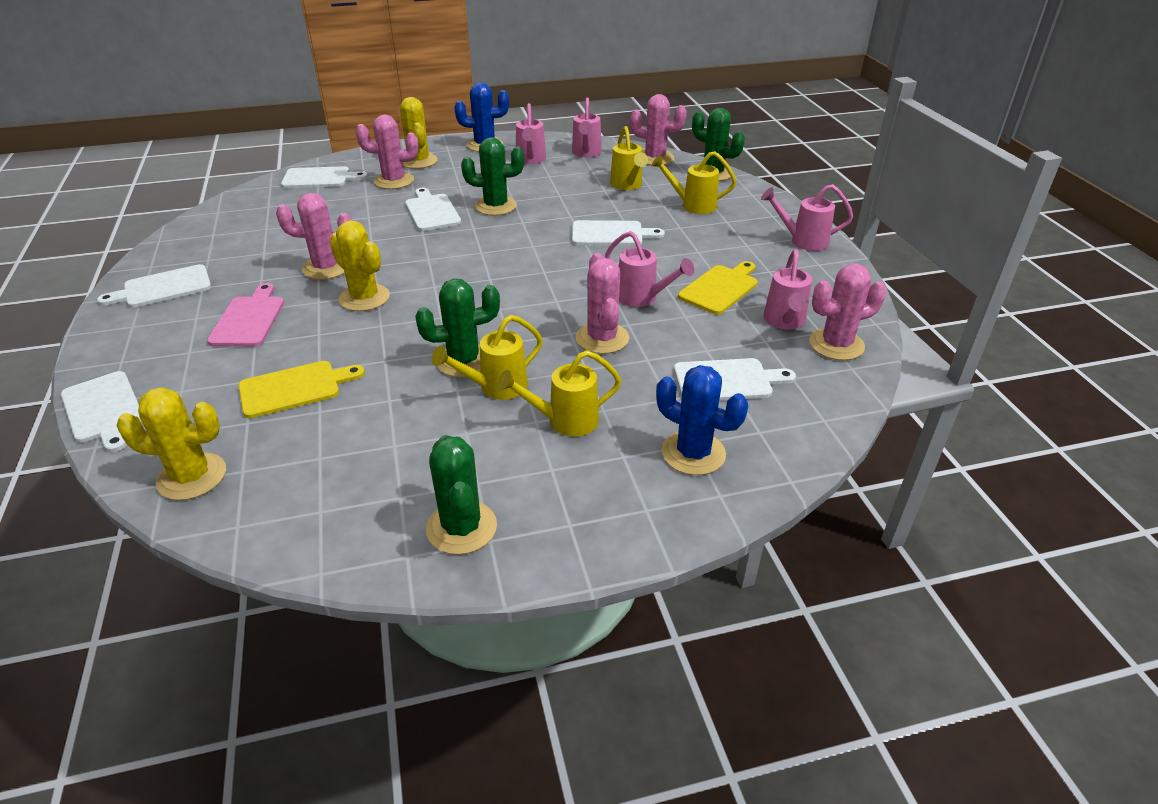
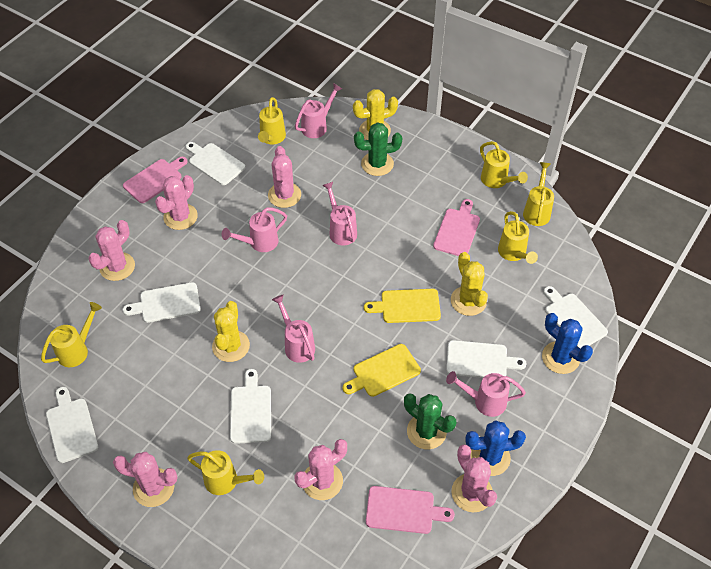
green cactus: 4 -> 2
pink cactus: 5 -> 6
pink cutting board: 1 -> 3
yellow watering can: 4 -> 6

